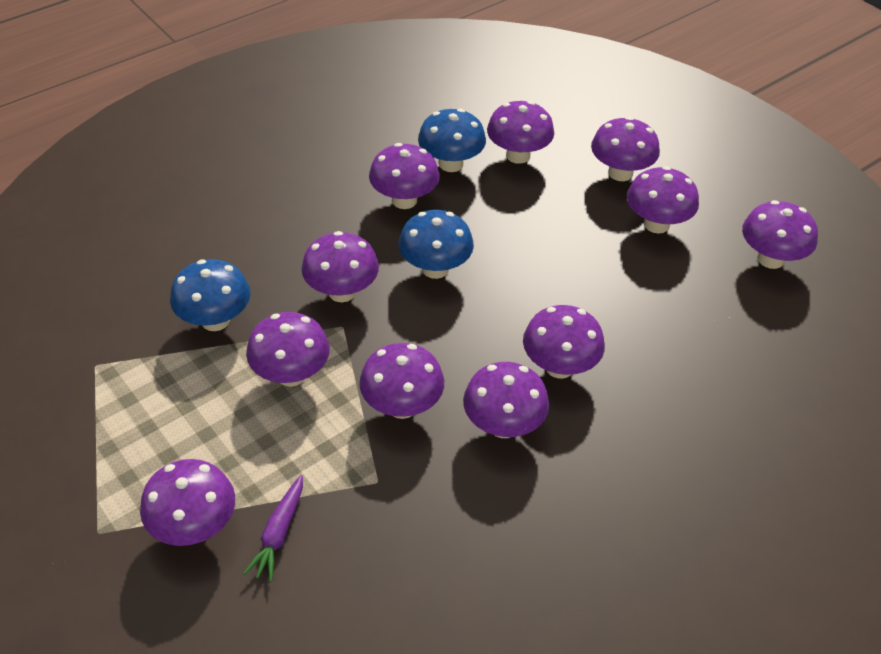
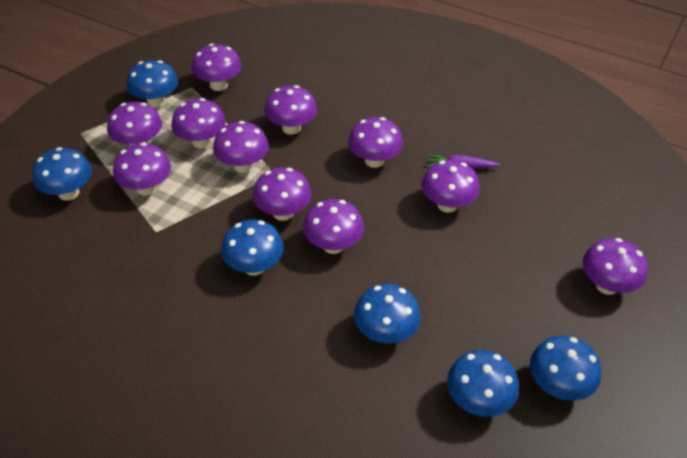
blue mushroom: 3 -> 6

